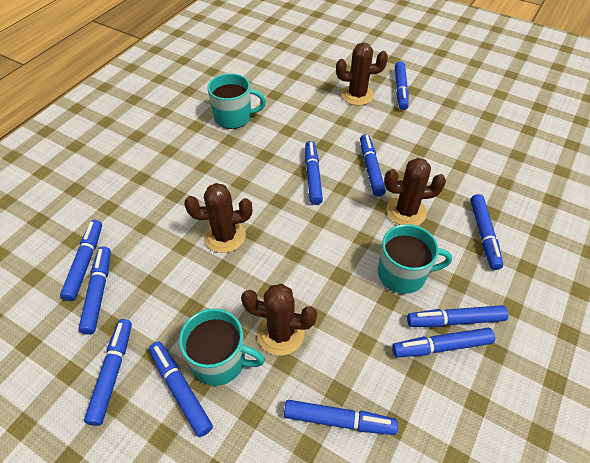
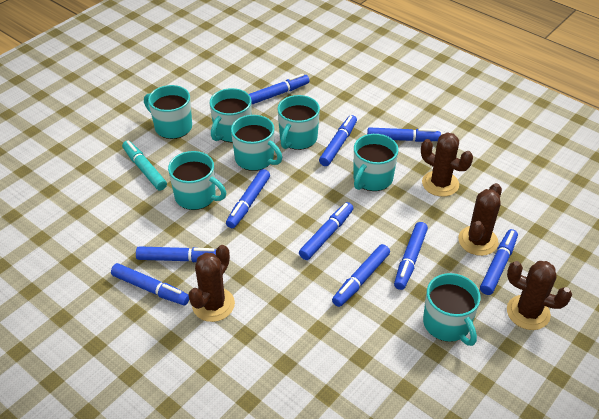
blue marker: 11 -> 10
turquoise marker: 0 -> 1
turquoise mug: 3 -> 7

